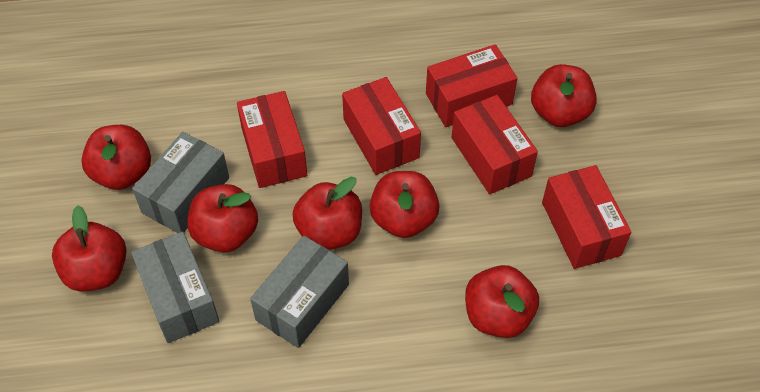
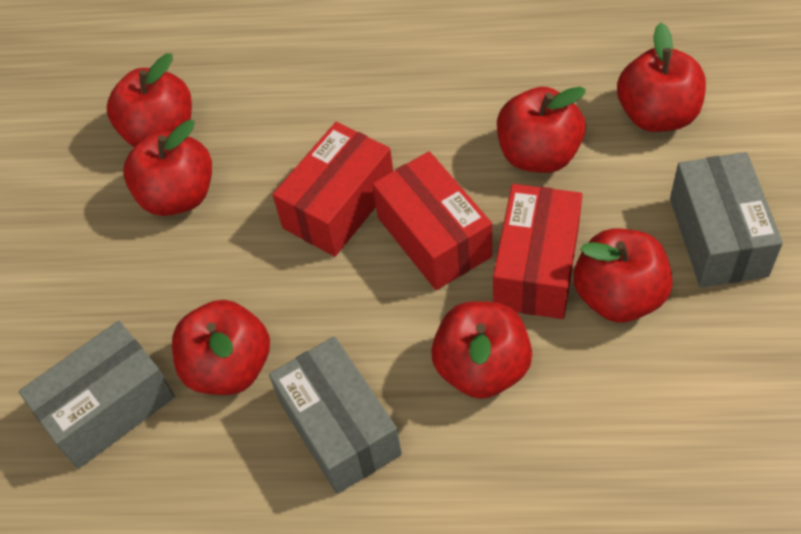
red box: 5 -> 3

